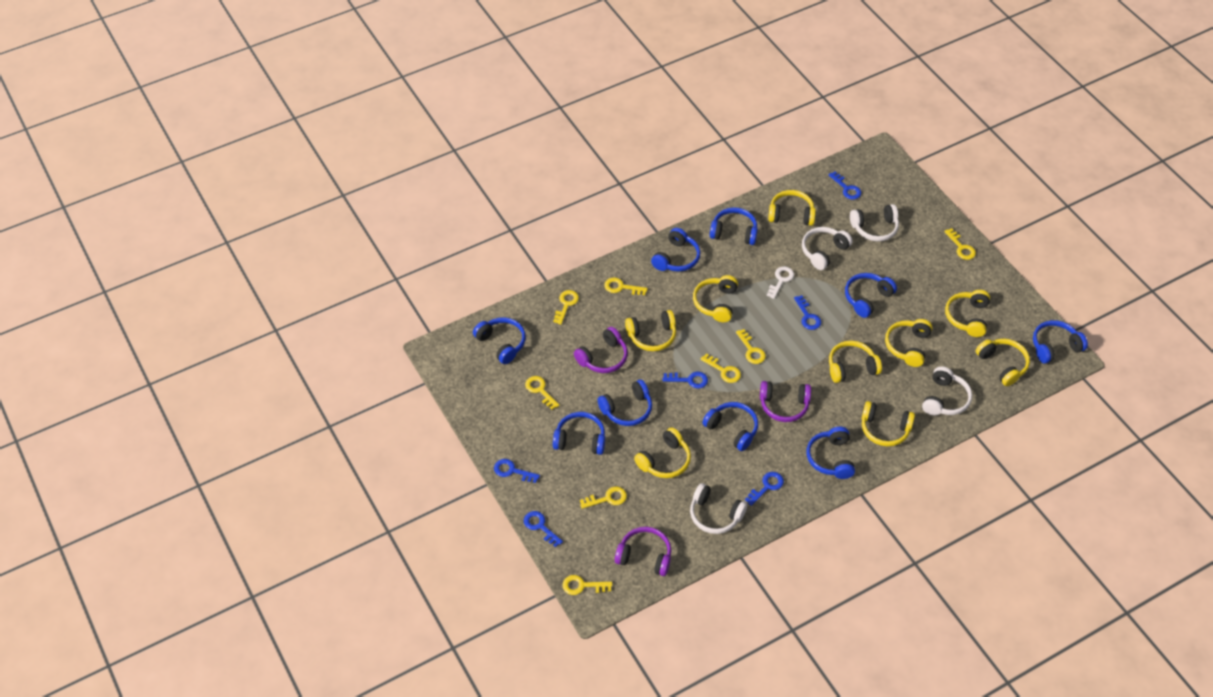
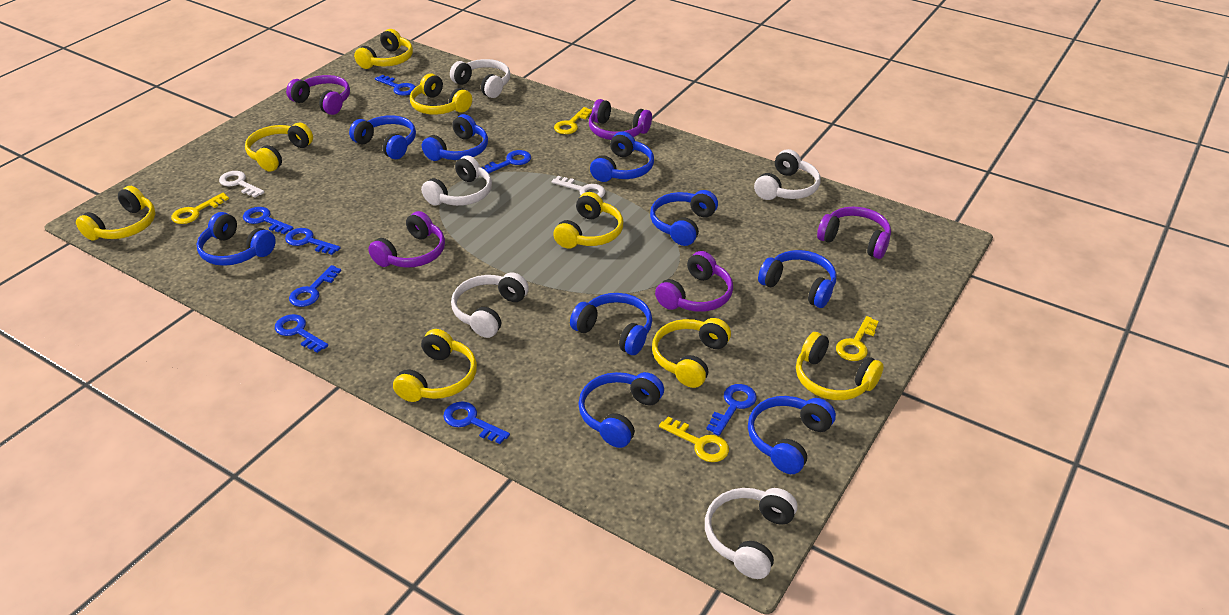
blue key: 6 -> 8
purple headphones: 3 -> 5
white headphones: 4 -> 5
white key: 1 -> 2
yellow headphones: 9 -> 8
yellow key: 8 -> 4

